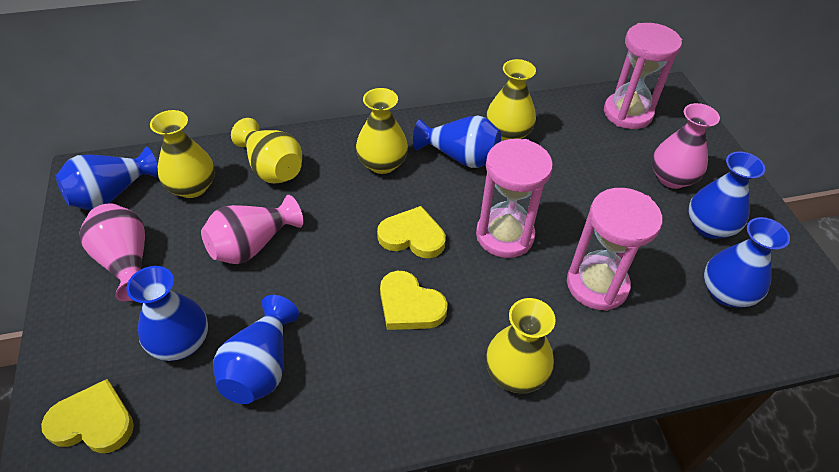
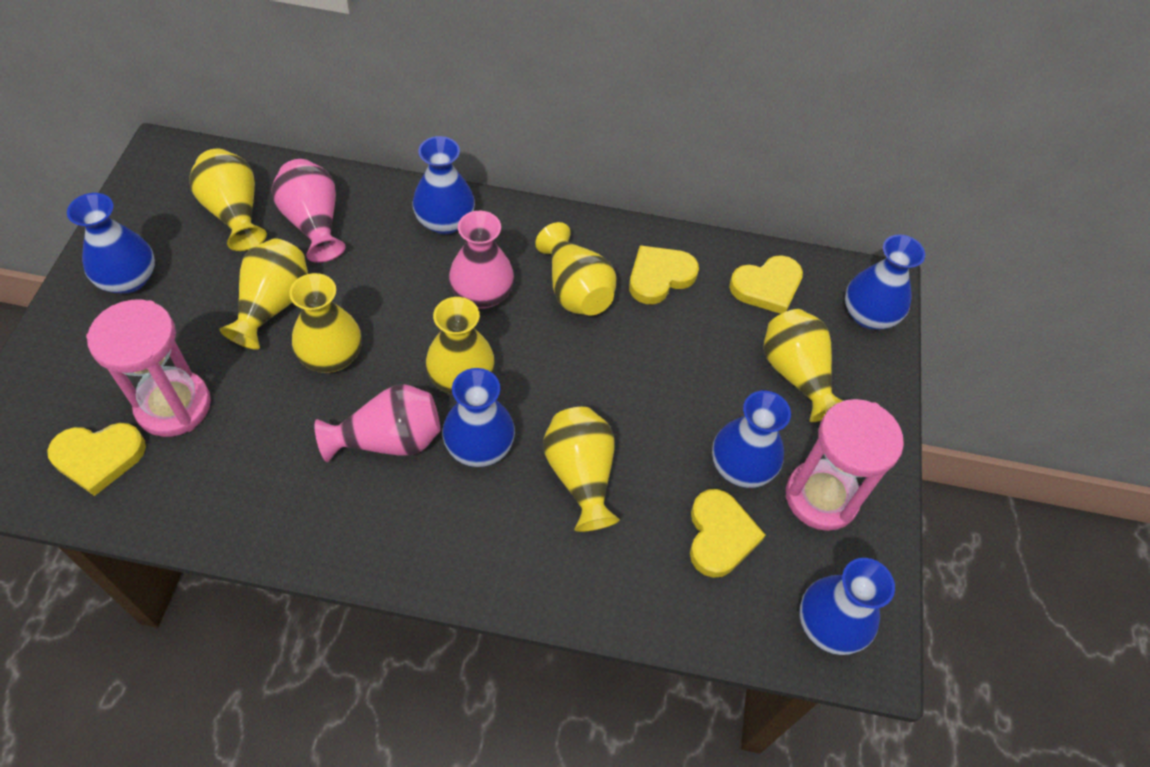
pink hourglass: 3 -> 2
yellow heart: 3 -> 4
yellow vase: 5 -> 7

